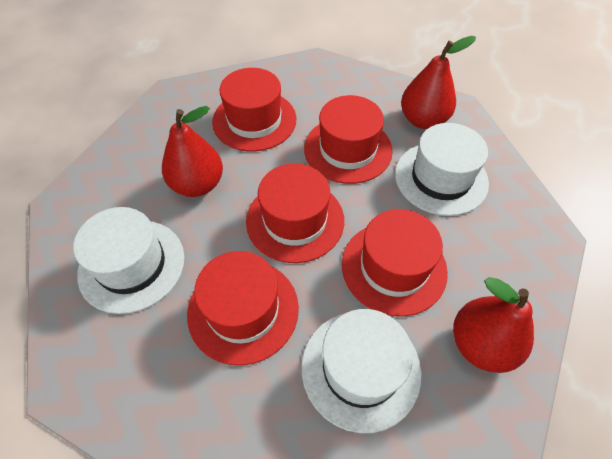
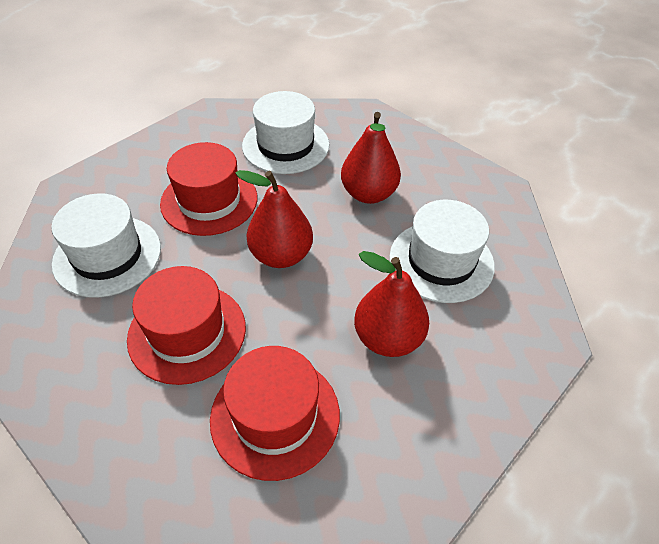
red hat: 5 -> 3

